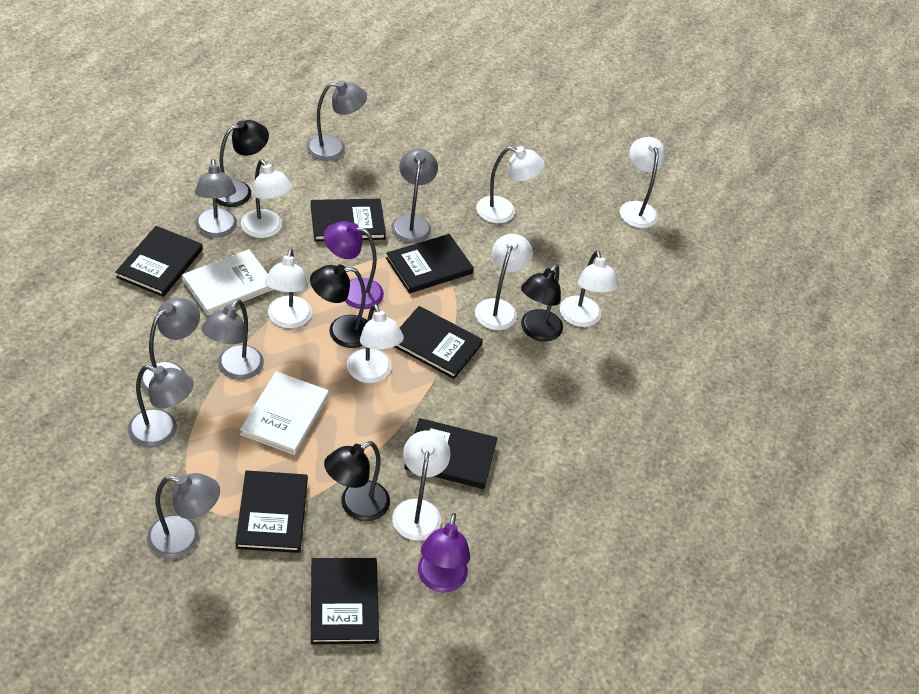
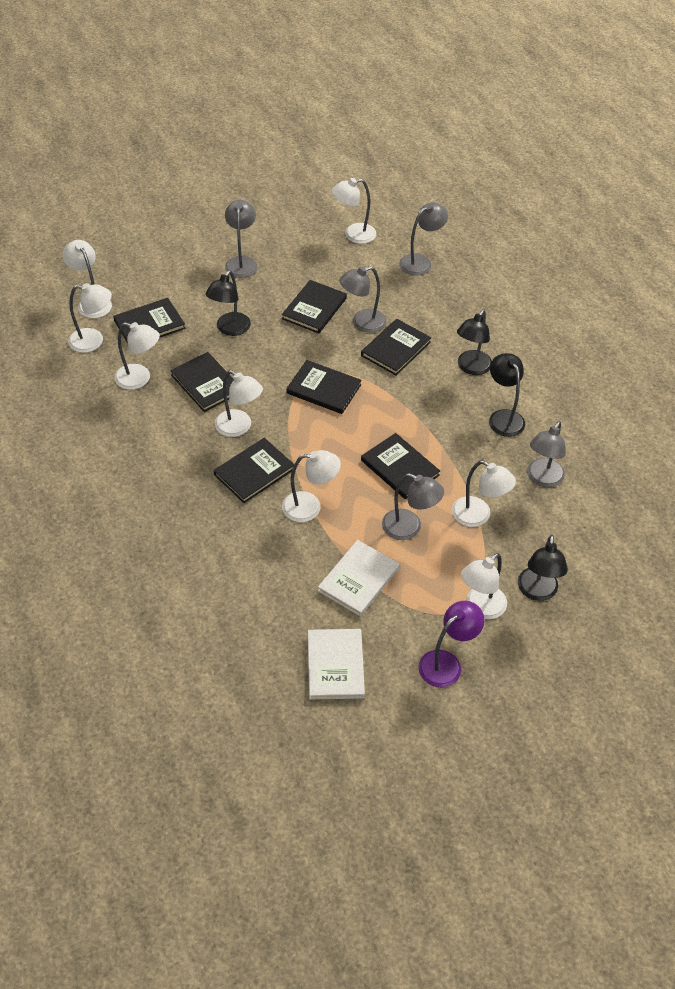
grey lamp: 7 -> 5
purple lamp: 2 -> 1

